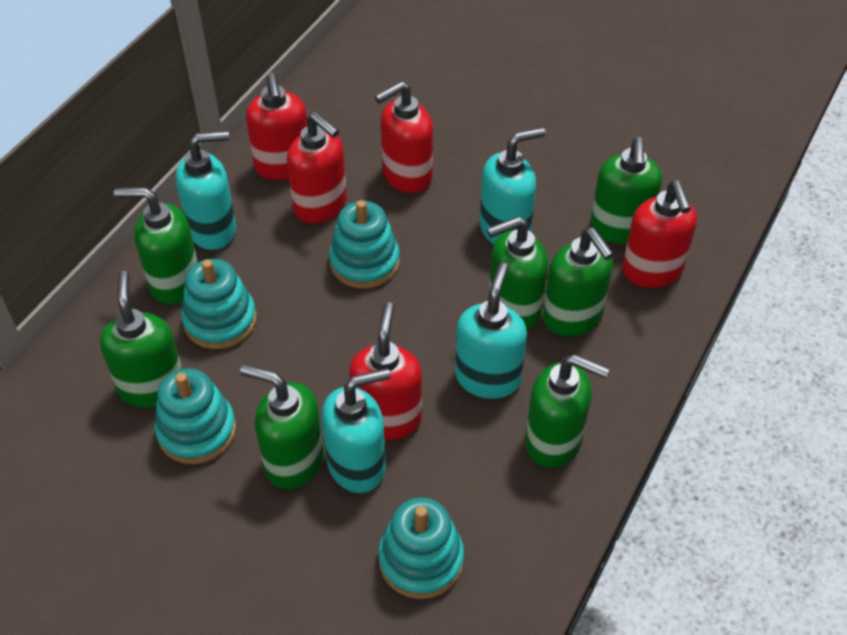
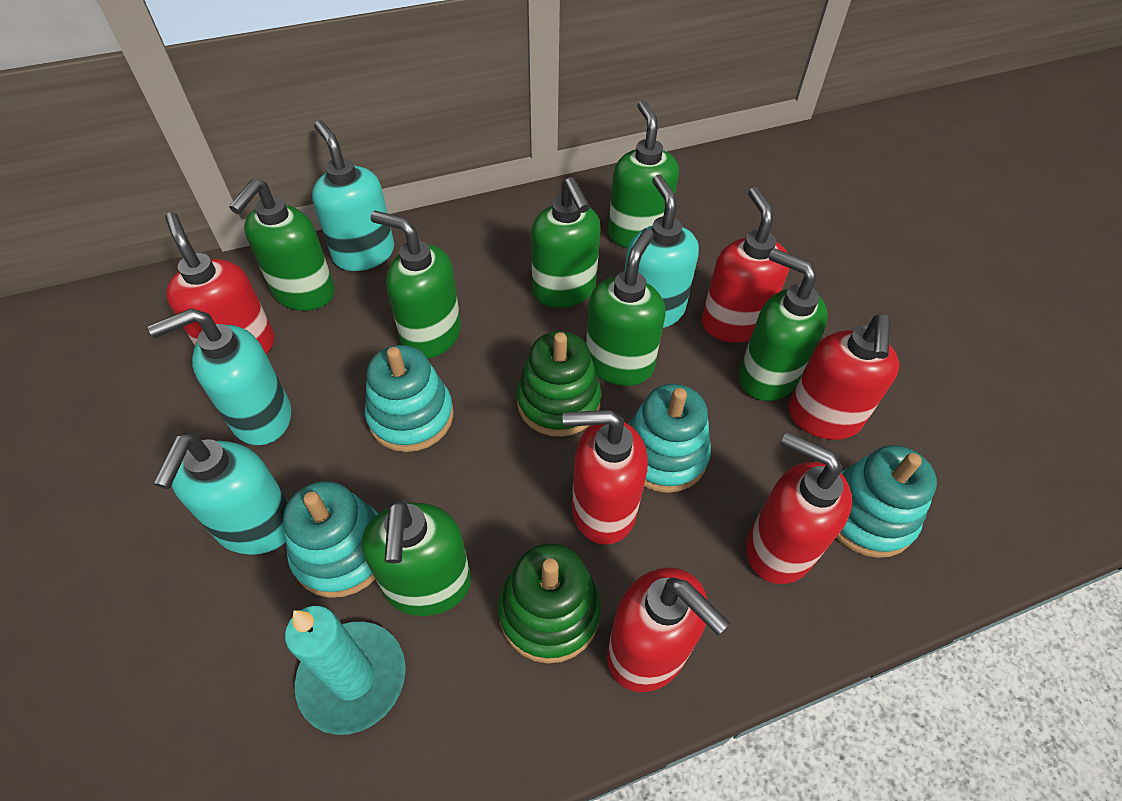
green stacking toy: 0 -> 2
red soap dispenser: 5 -> 6
turquoise candle: 0 -> 1

